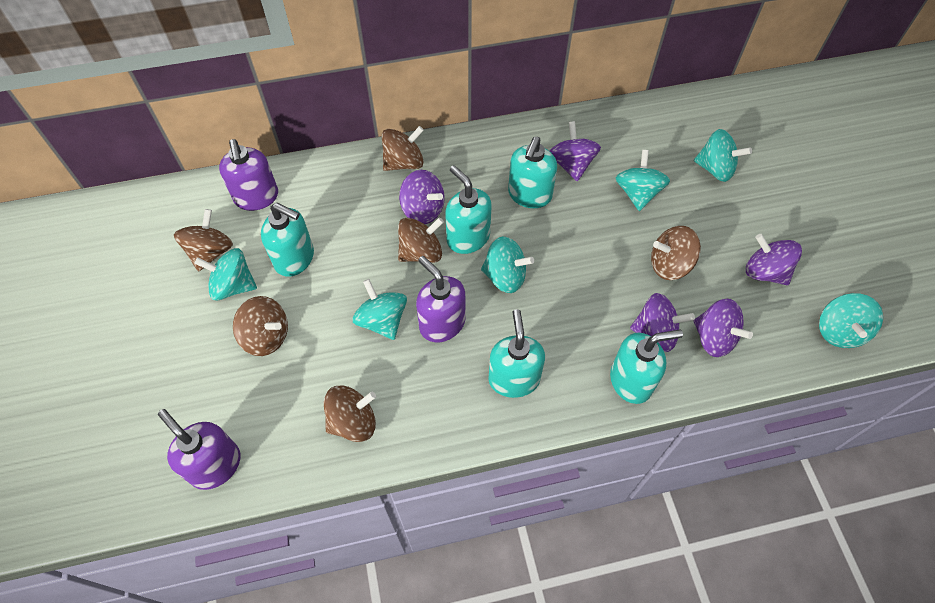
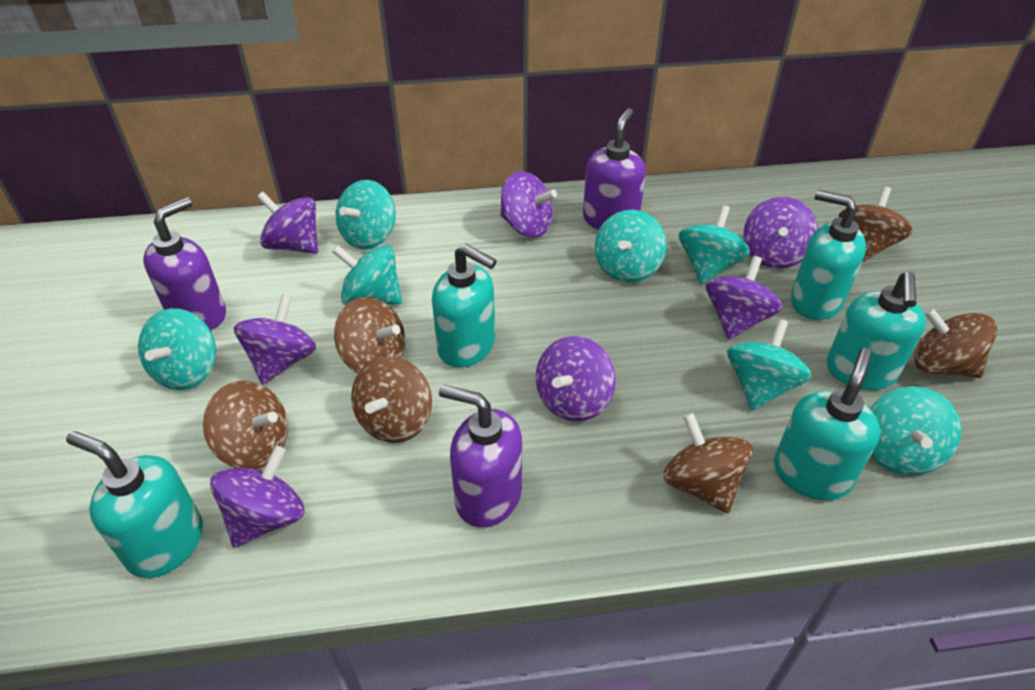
purple spinning top: 5 -> 7
turquoise spinning top: 6 -> 7

